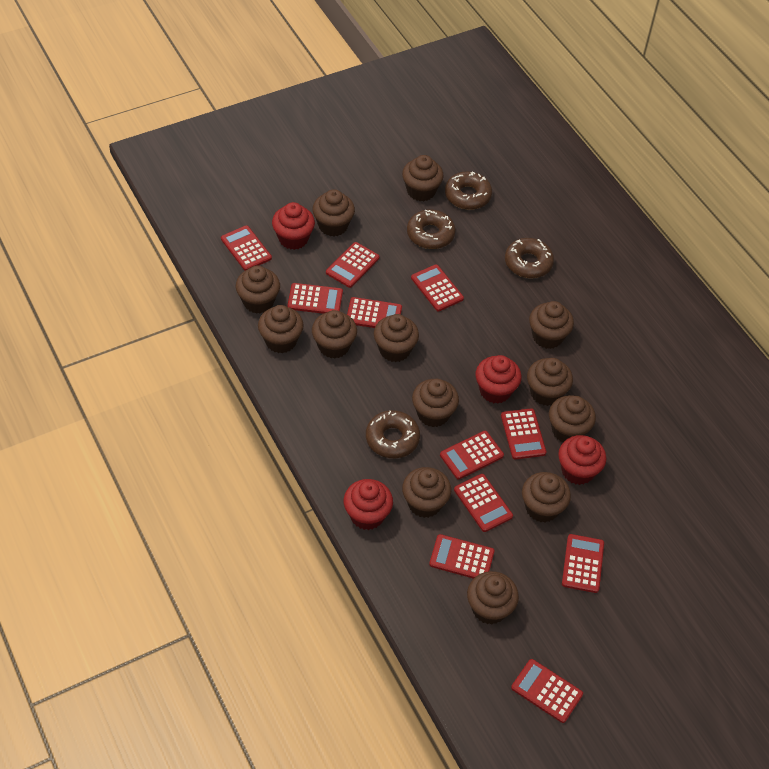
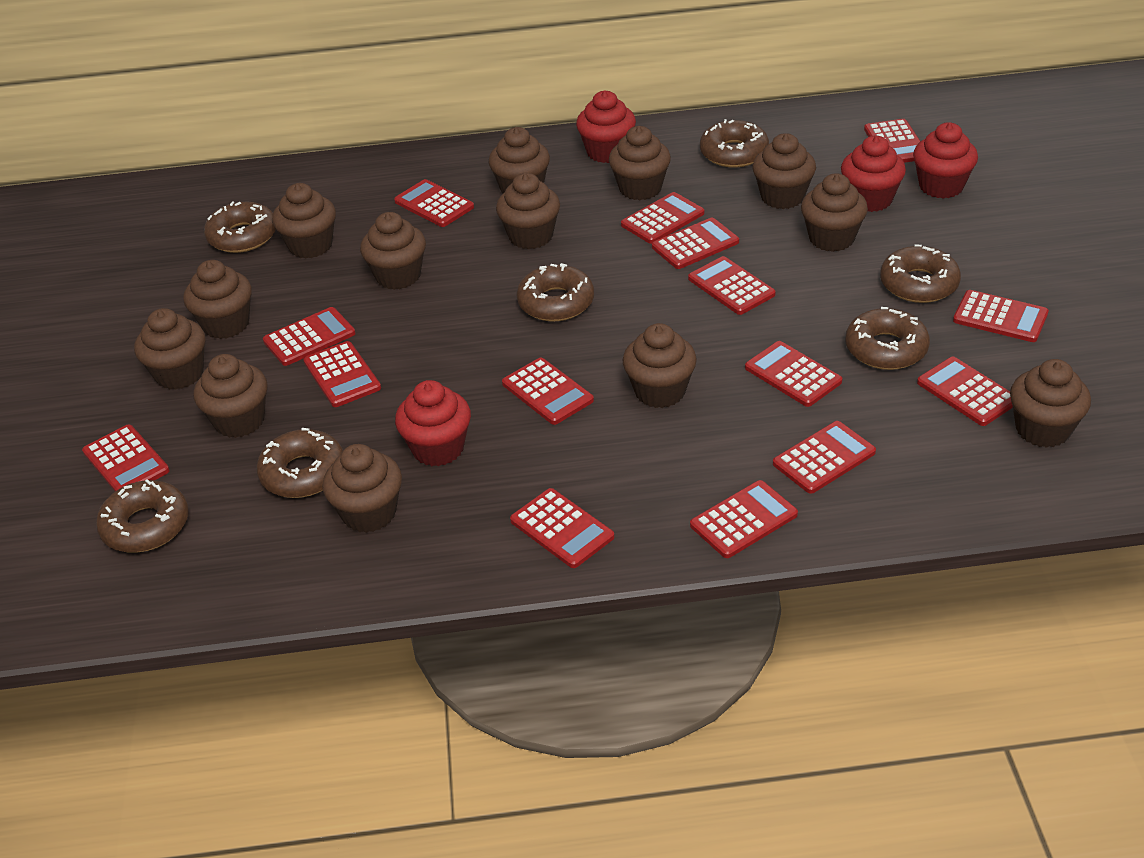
brown donut: 4 -> 7
red calculator: 11 -> 15

